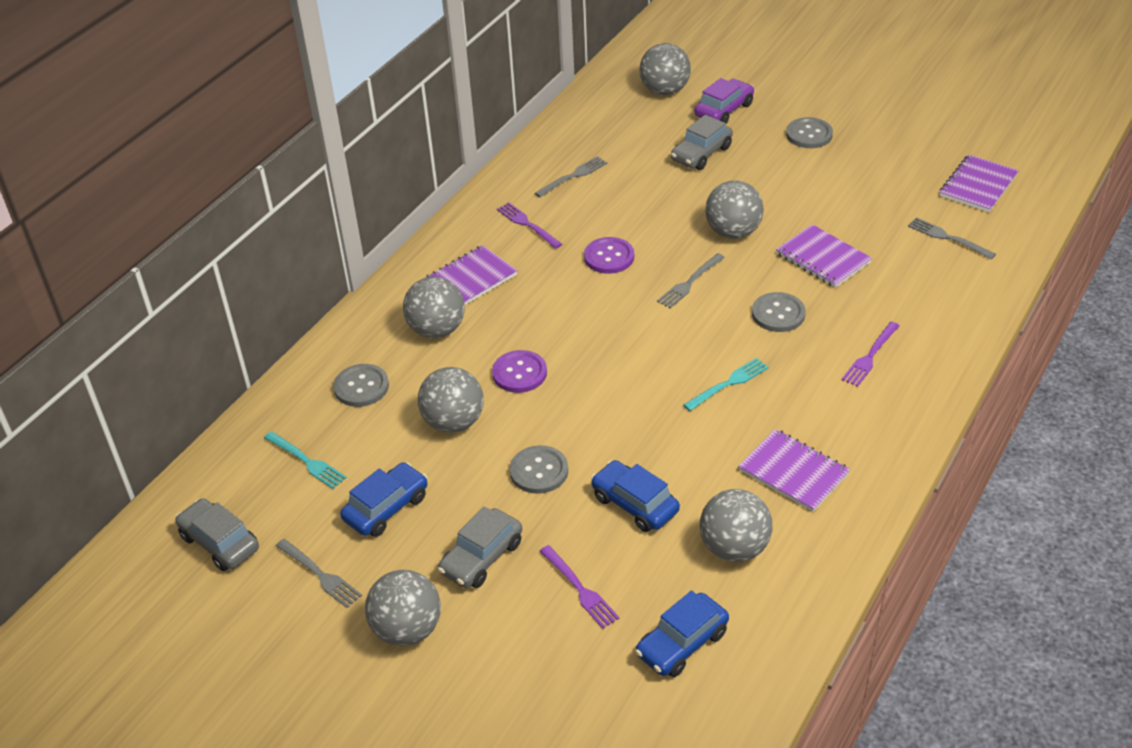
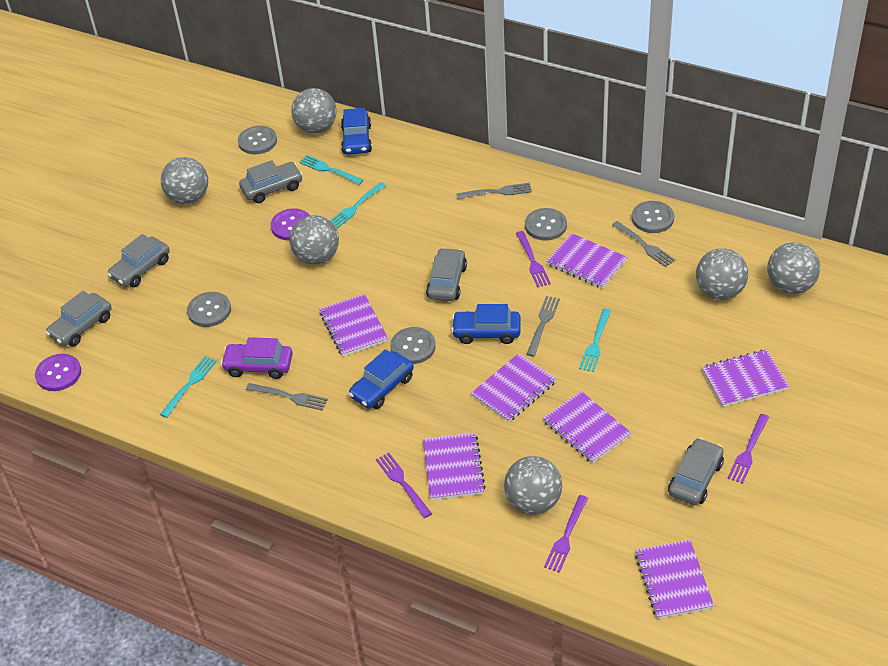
grey button: 4 -> 5
grey car: 3 -> 5
purple fork: 3 -> 4
purple notebook: 4 -> 7
turquoise fork: 2 -> 4

